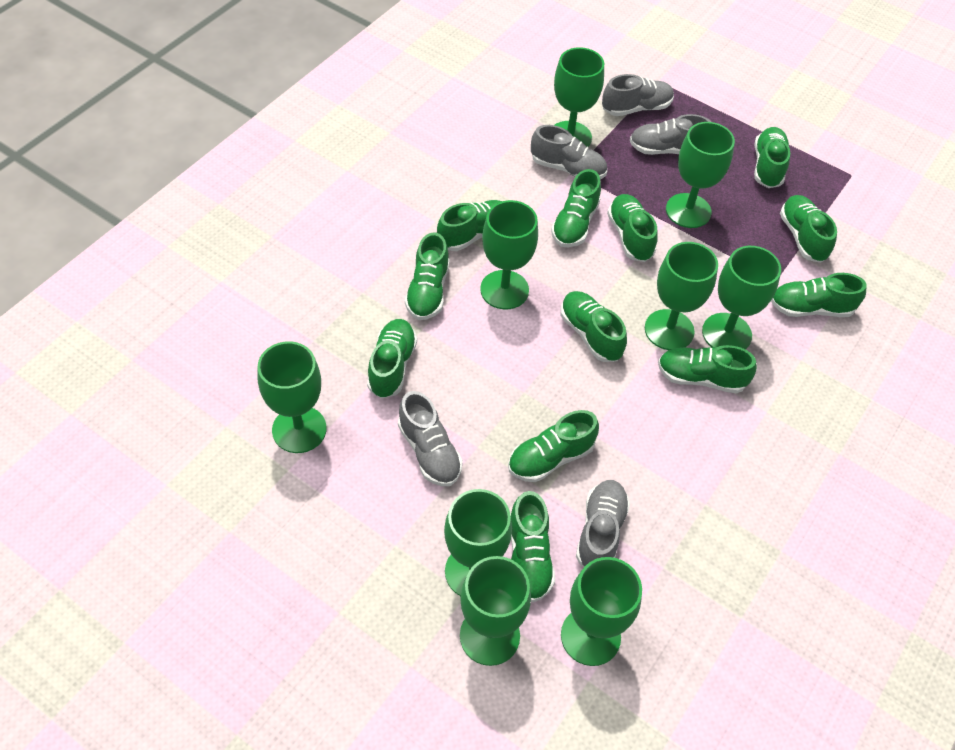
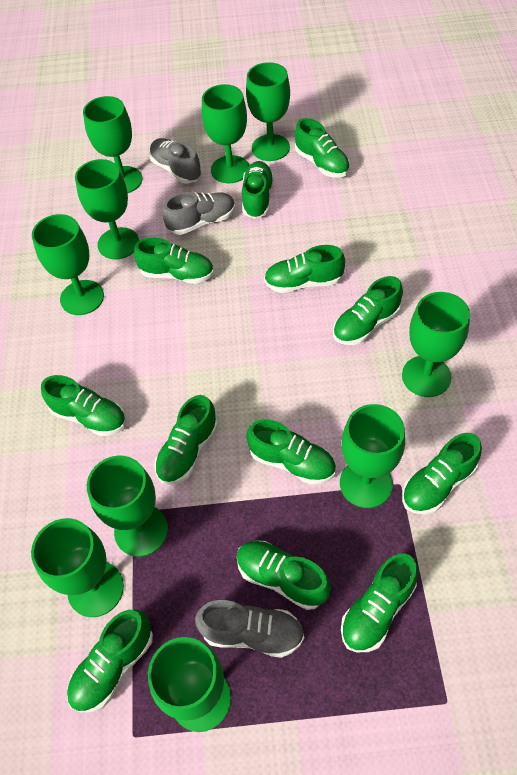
green goblet: 9 -> 10
grey shoe: 5 -> 3

